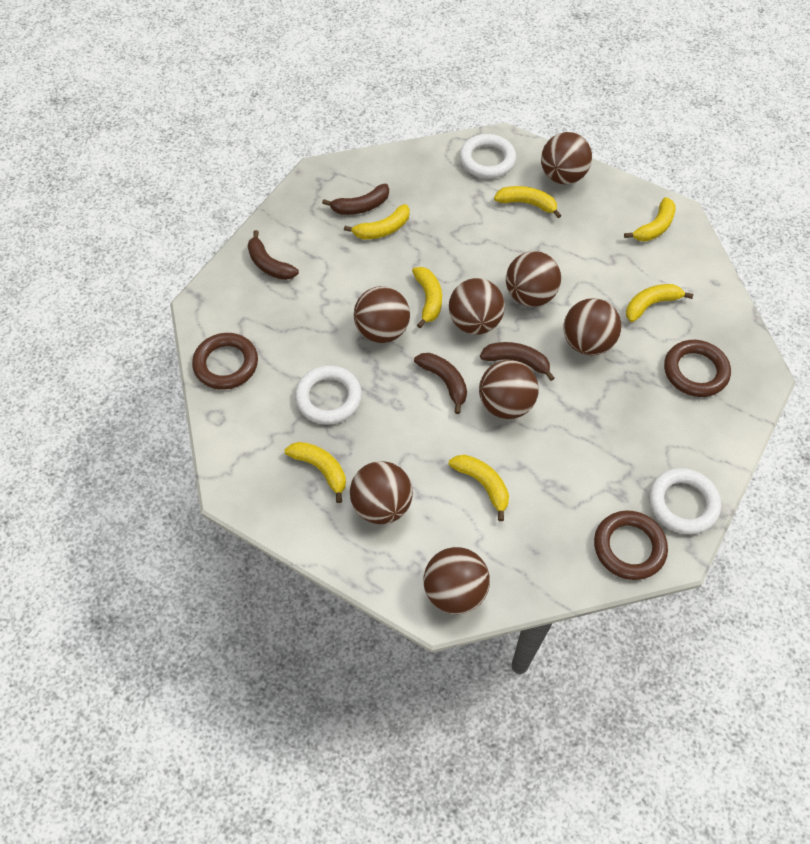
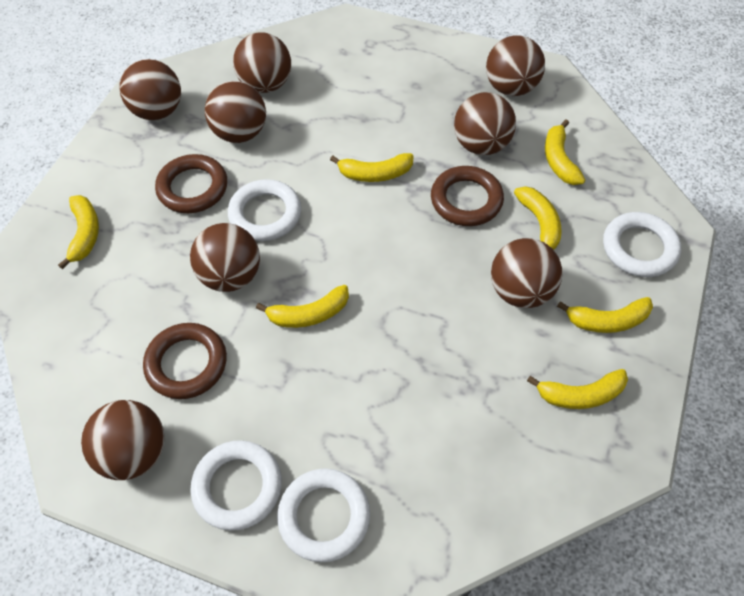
brown banana: 4 -> 0
white ring: 3 -> 4

